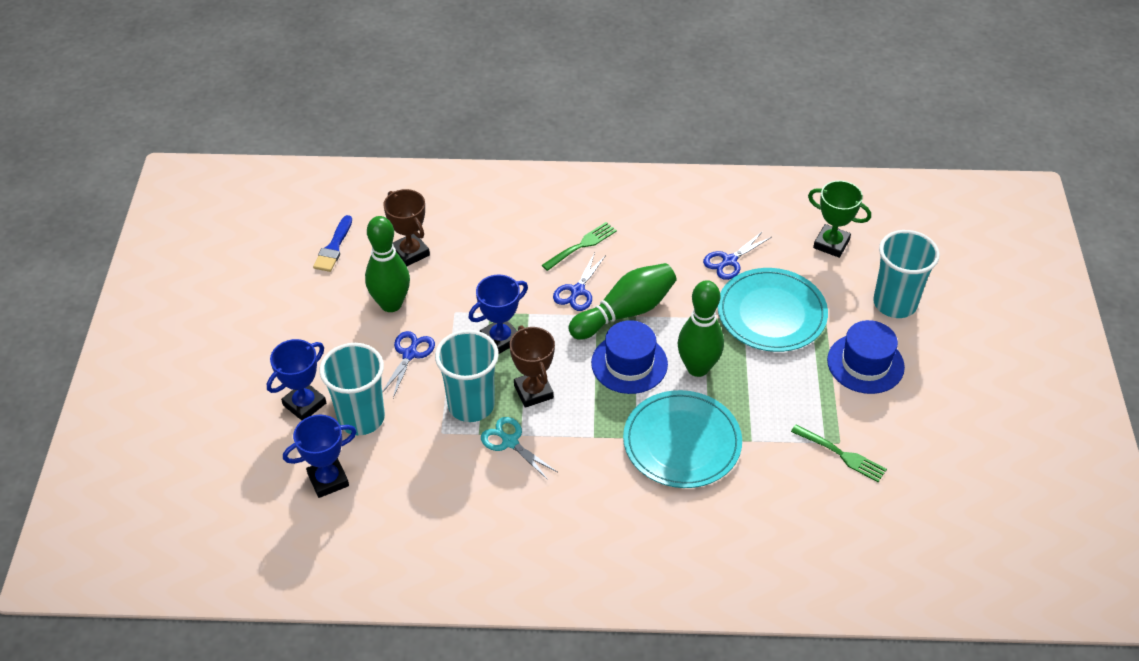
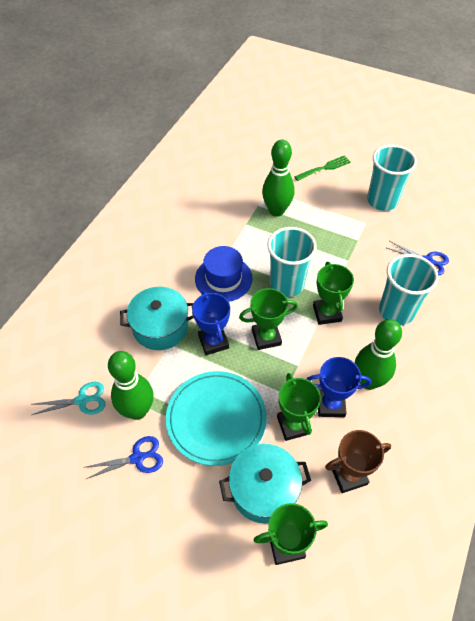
blue brush: 1 -> 0
blue hat: 2 -> 1
blue scissors: 3 -> 2
blue trophy: 3 -> 2
brown trophy: 2 -> 1
green fork: 2 -> 1
green trophy: 1 -> 4
turquoise plate: 2 -> 1
turquoise pot: 0 -> 2

